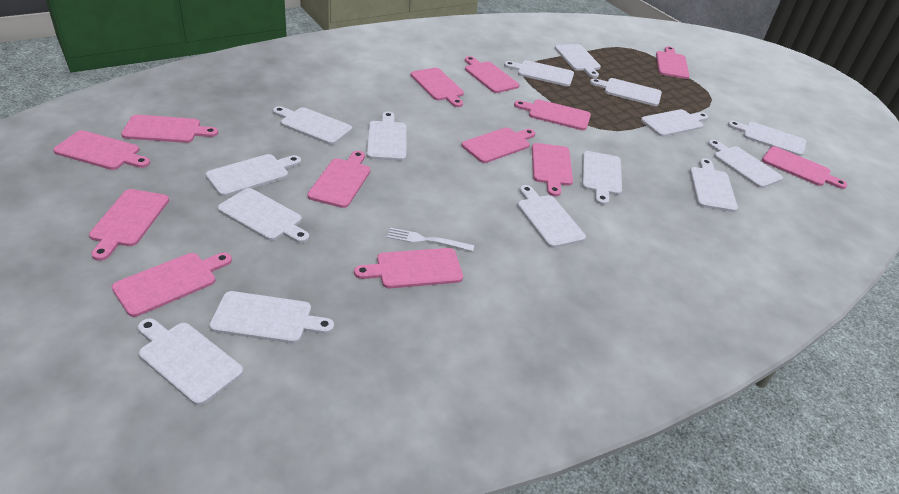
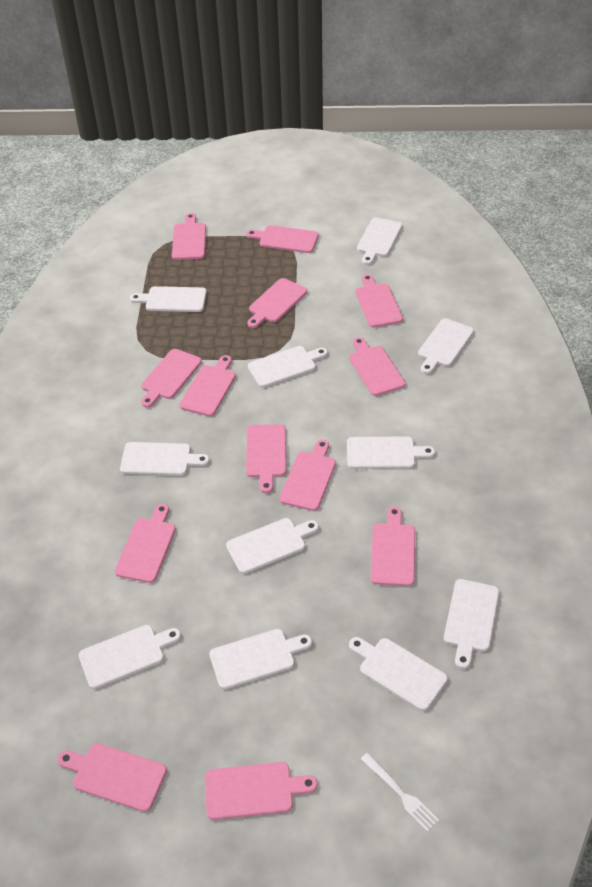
white cutting board: 15 -> 11

